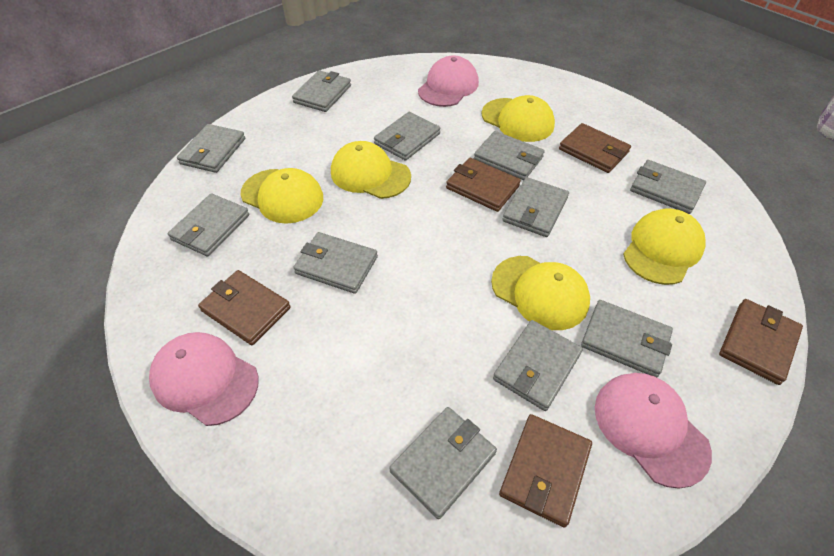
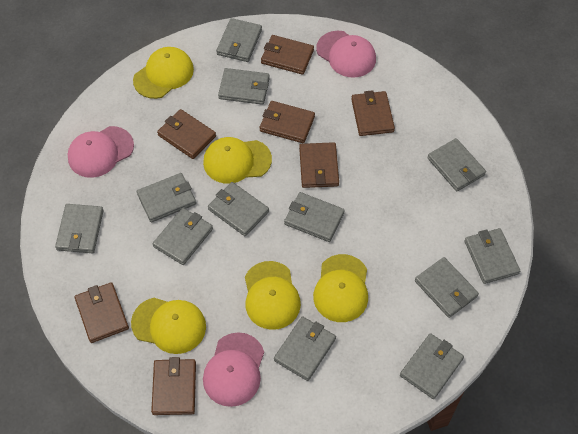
brown wallet: 5 -> 7
grey wallet: 11 -> 12

